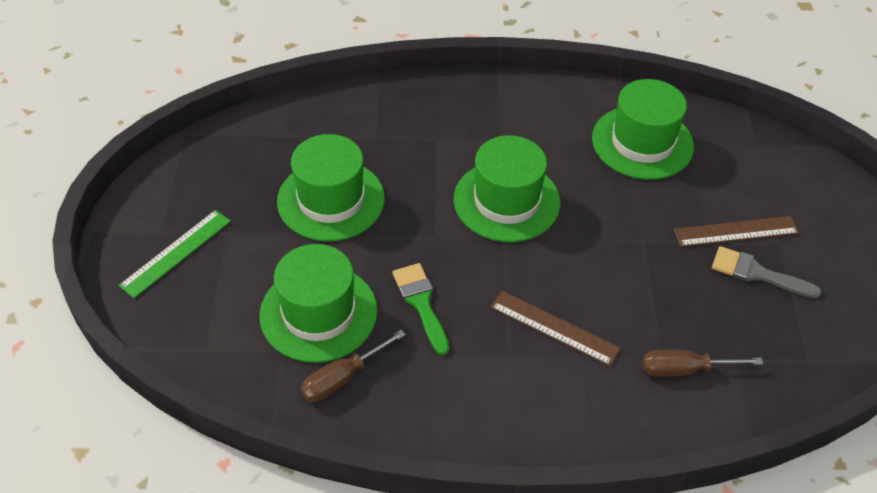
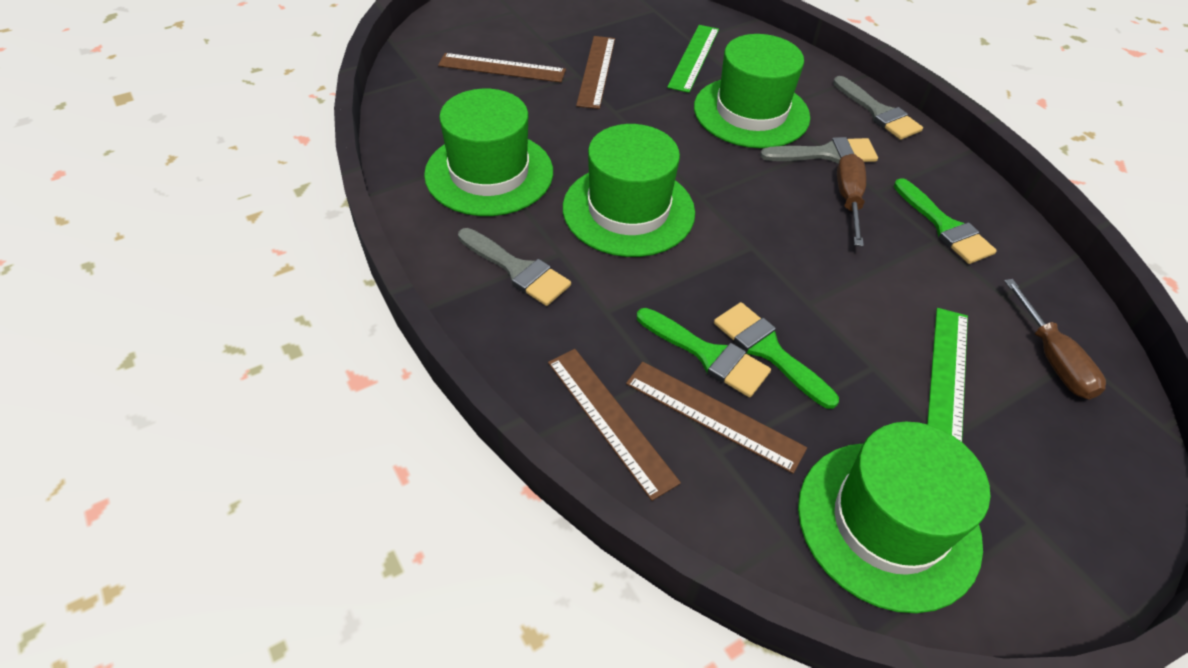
brown ruler: 2 -> 4
green brush: 1 -> 3
green ruler: 1 -> 2
grey brush: 1 -> 3

